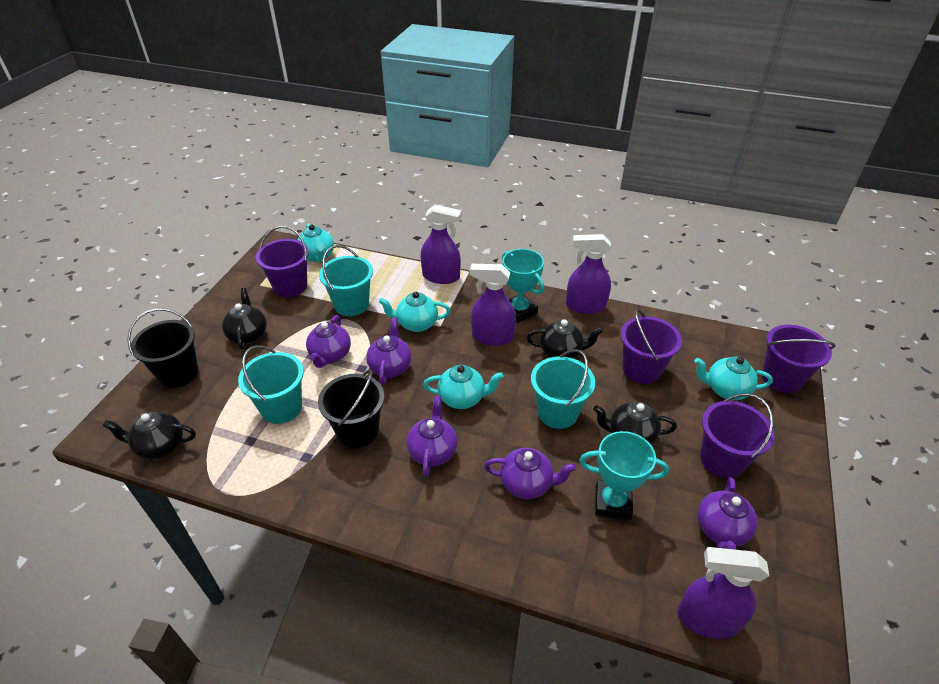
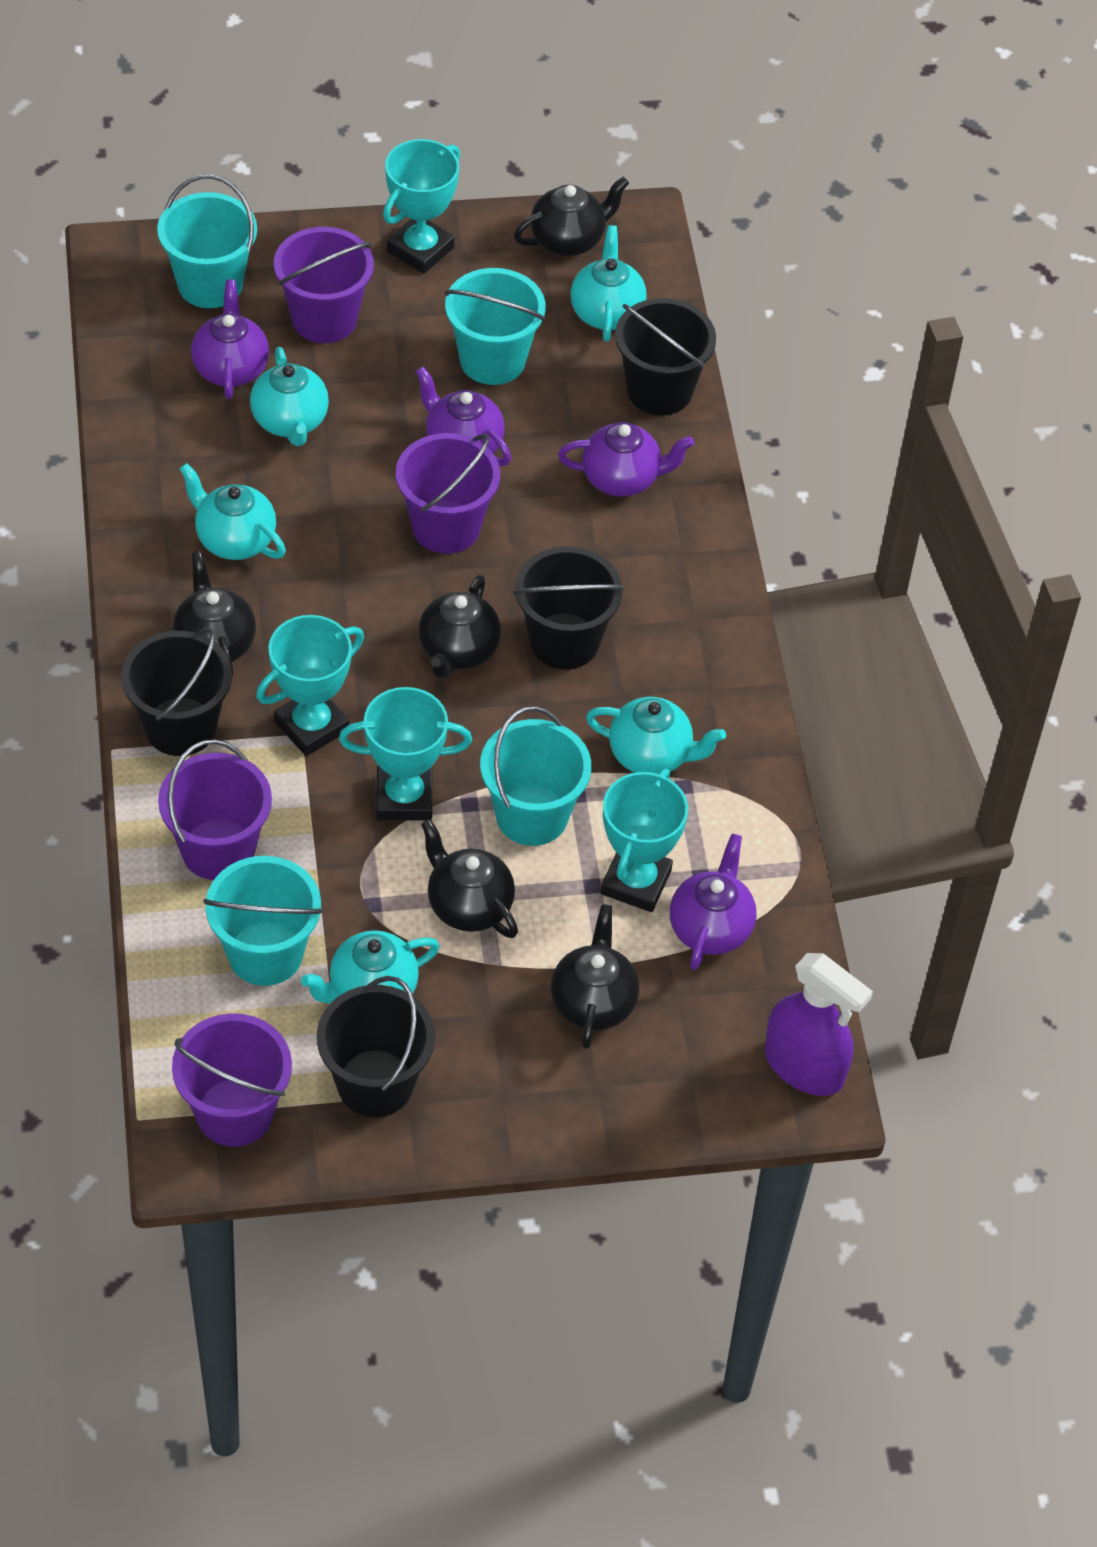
black bucket: 2 -> 4
black teapot: 4 -> 5
purple spray bottle: 4 -> 1
purple teapot: 5 -> 4
turquoise bucket: 3 -> 4
turquoise teapot: 4 -> 5
turquoise trophy: 2 -> 4

